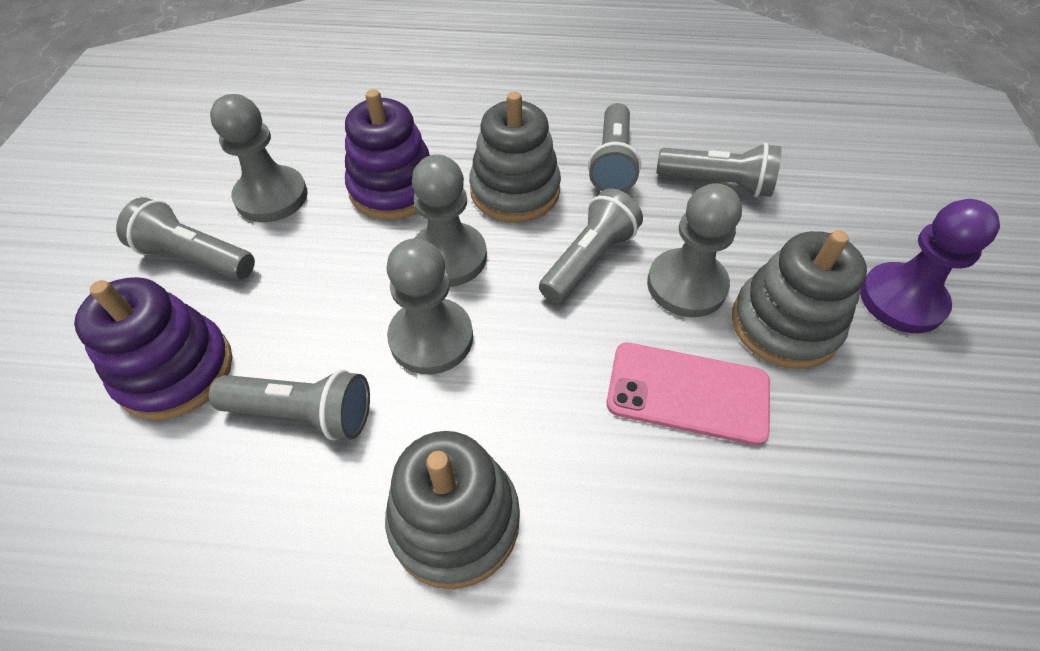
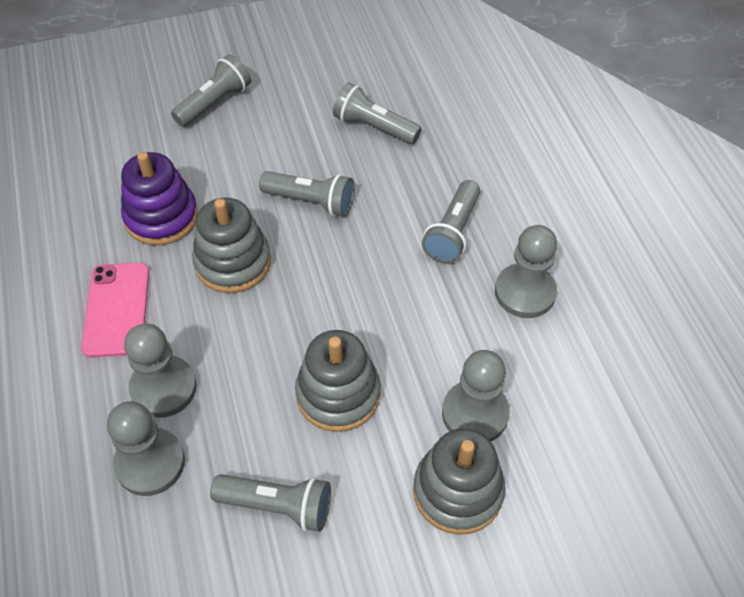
purple pawn: 1 -> 0
purple stacking toy: 2 -> 1

